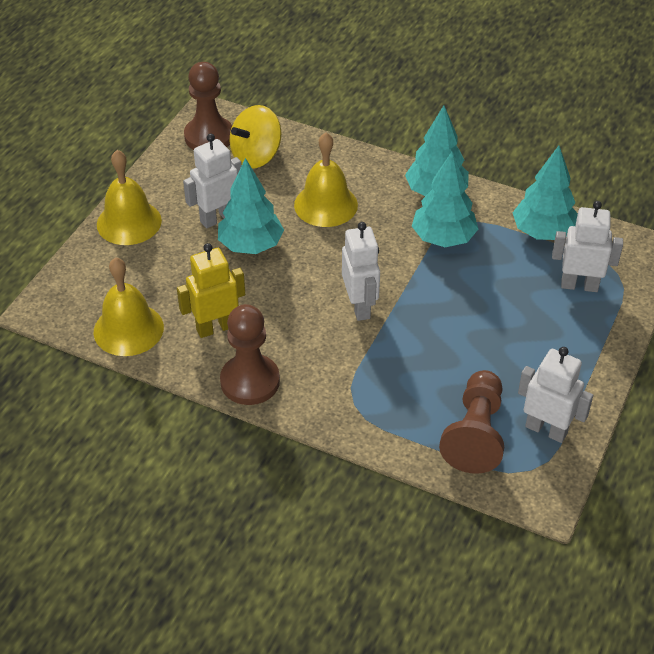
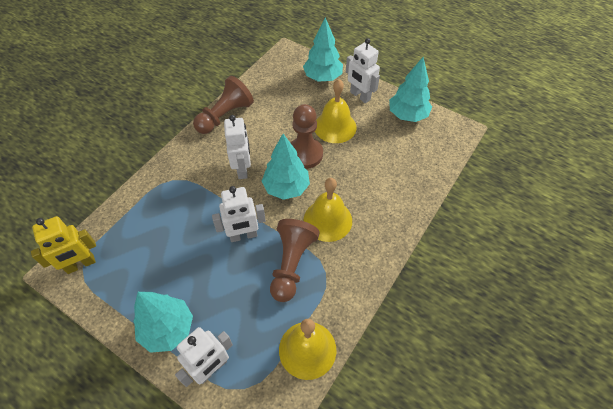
yellow spinning top: 1 -> 0

